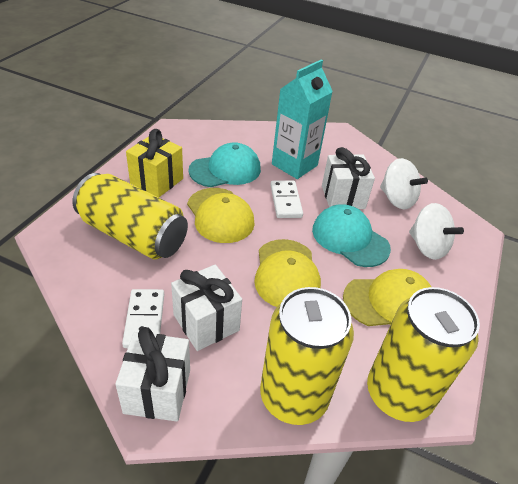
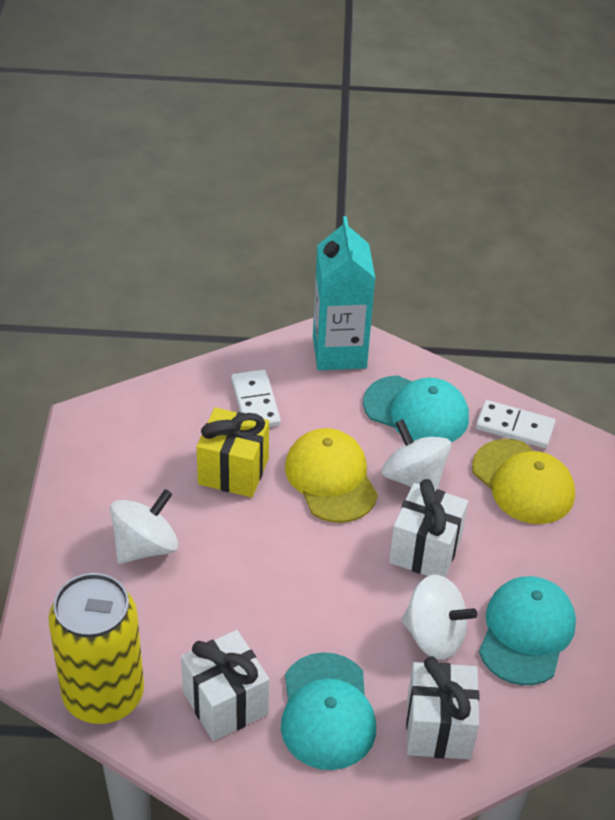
turquoise cap: 2 -> 3
white spinning top: 2 -> 3
yellow can: 3 -> 1
yellow cap: 3 -> 2

